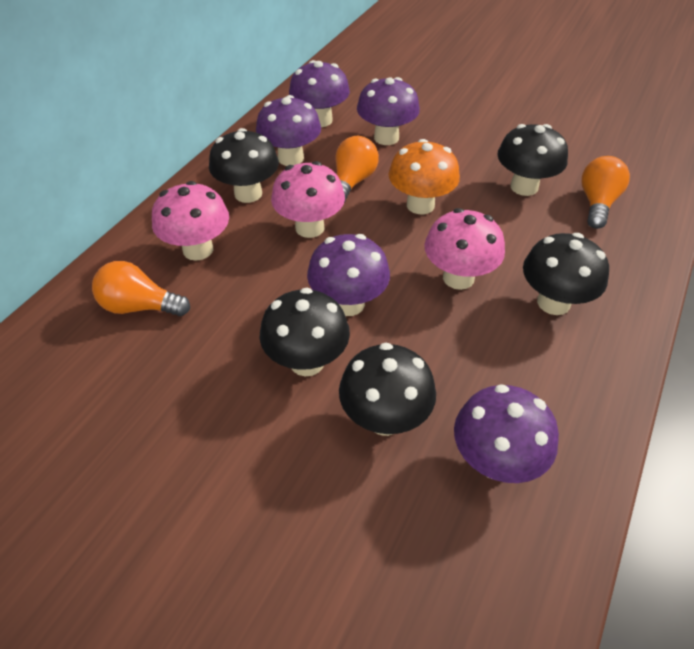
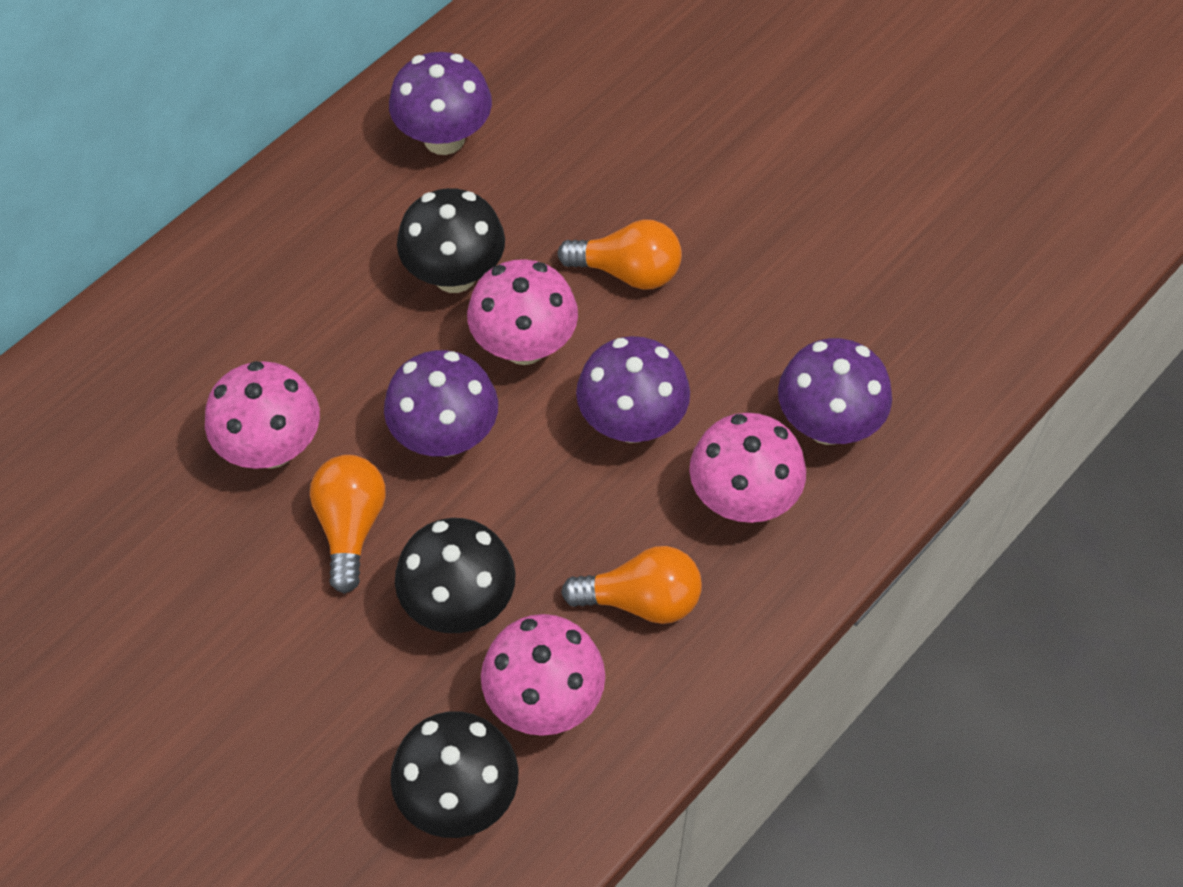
black mushroom: 5 -> 3
orange mushroom: 1 -> 0
pink mushroom: 3 -> 4
purple mushroom: 5 -> 4

